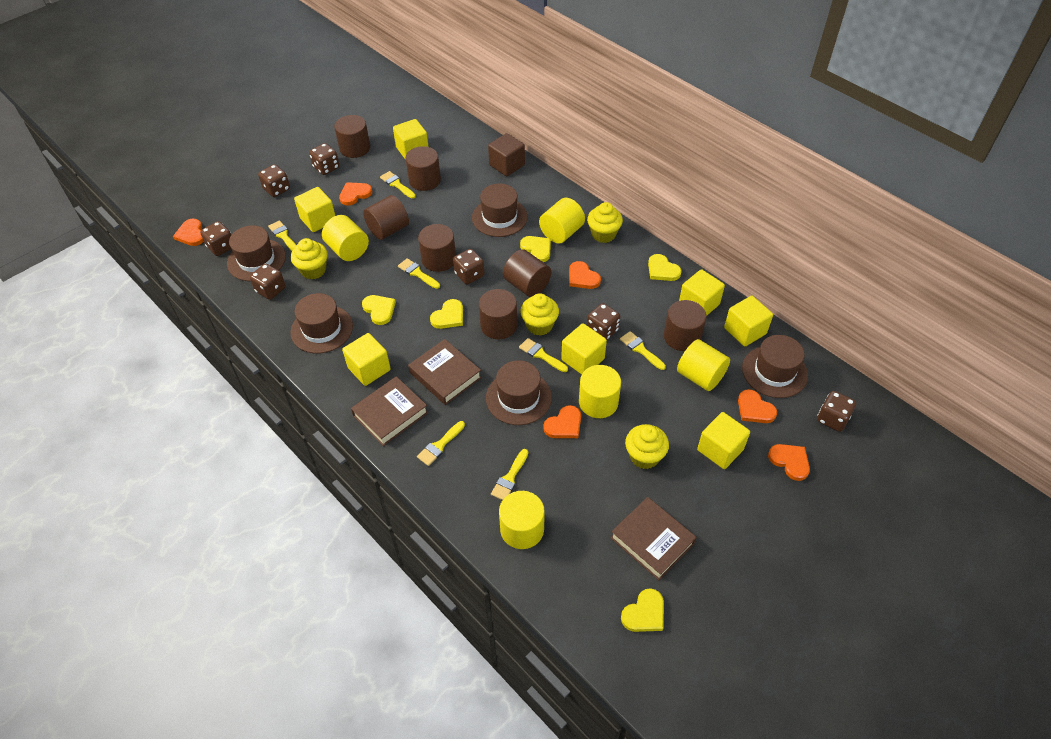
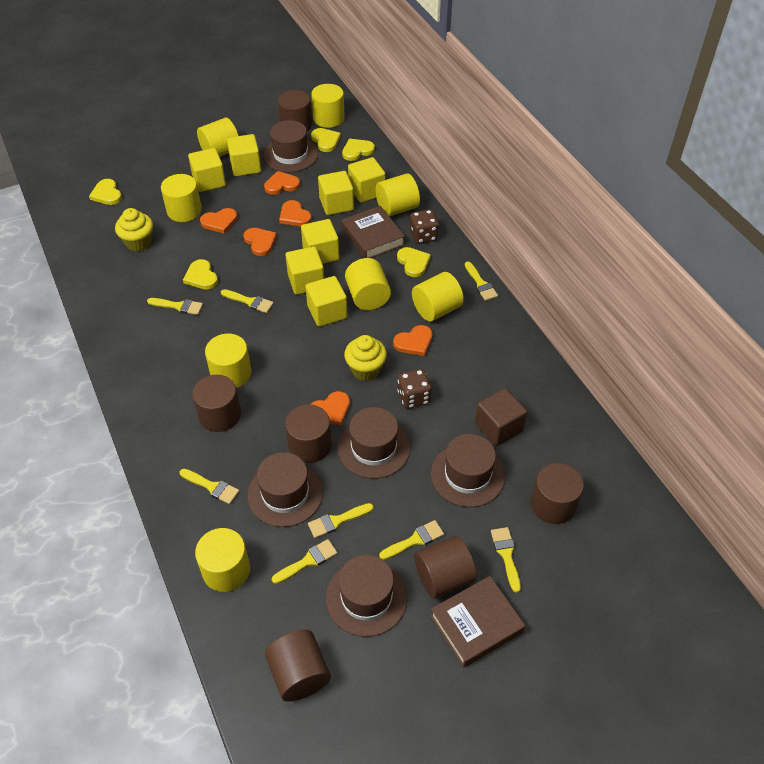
brown book: 3 -> 2
brown cylinder: 7 -> 6
brown dice: 7 -> 2
yellow brush: 7 -> 8
yellow cupcake: 4 -> 2
yellow cylinder: 5 -> 8

